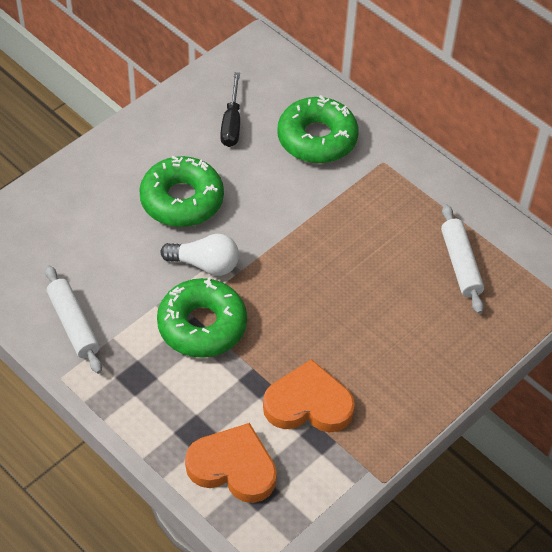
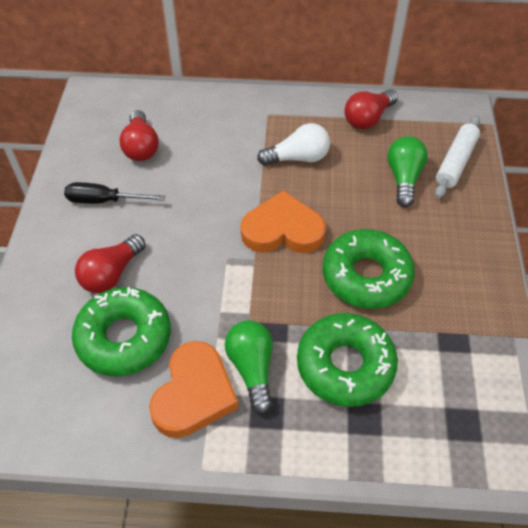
green light bulb: 0 -> 2
red light bulb: 0 -> 3
white rolling pin: 2 -> 1

